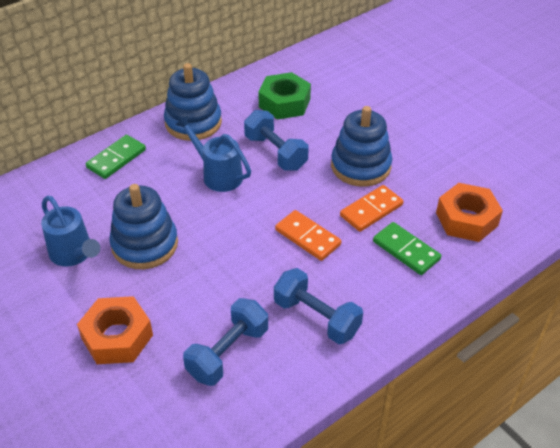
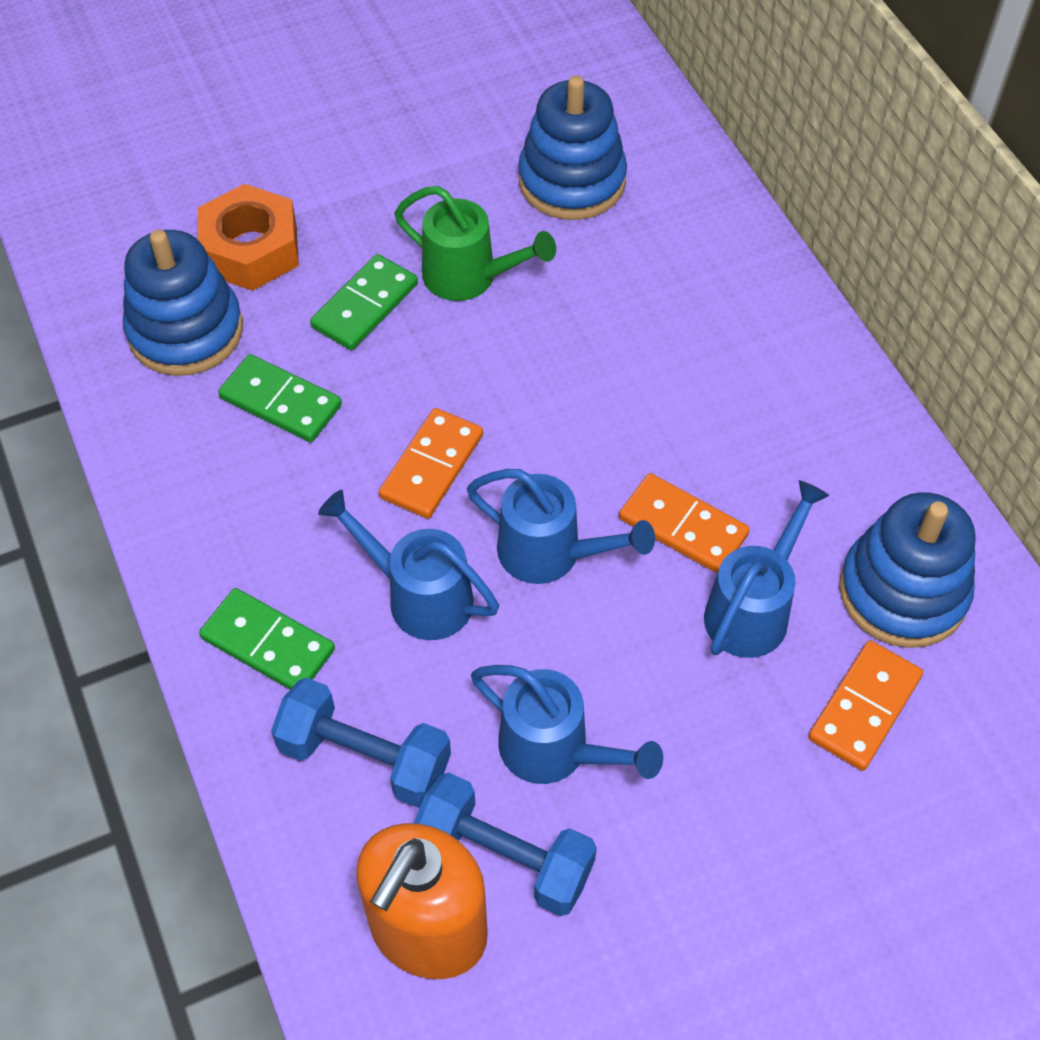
blue dumbbell: 3 -> 2
blue watering can: 2 -> 4
green domino: 2 -> 3
green nut: 1 -> 0
green watering can: 0 -> 1
orange domino: 2 -> 3
orange nut: 2 -> 1
orange soap dispenser: 0 -> 1

